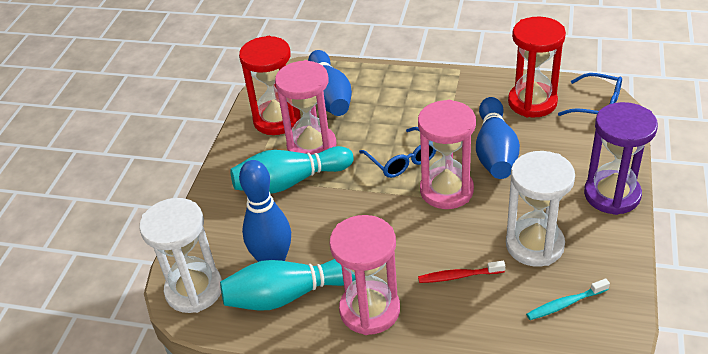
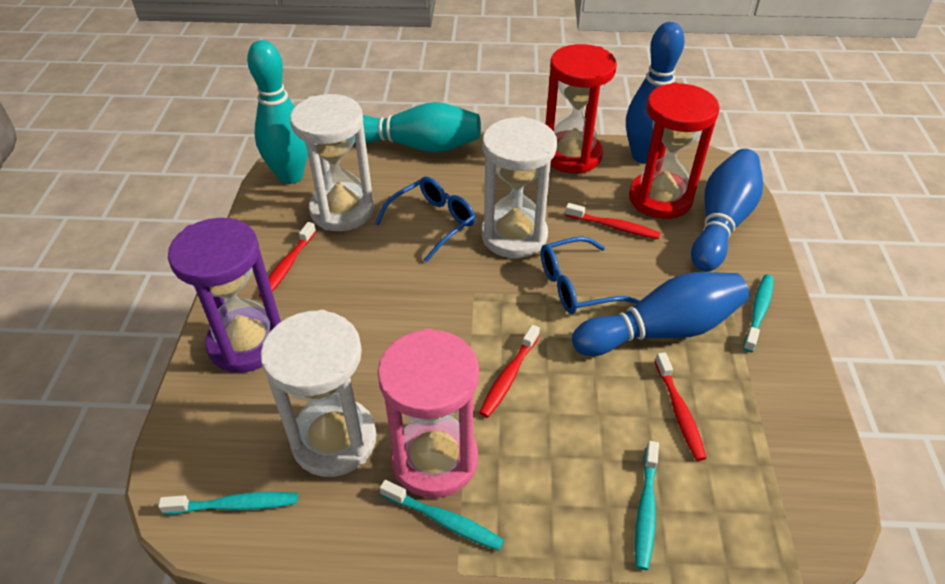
pink hourglass: 3 -> 1
red toothbrush: 1 -> 4
turquoise toothbrush: 1 -> 4
white hourglass: 2 -> 3

